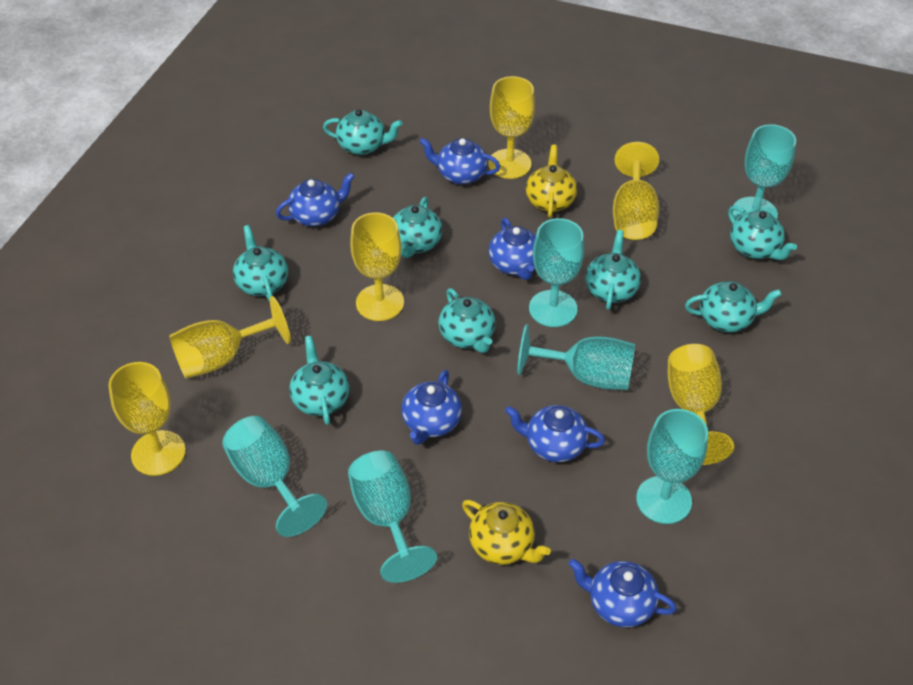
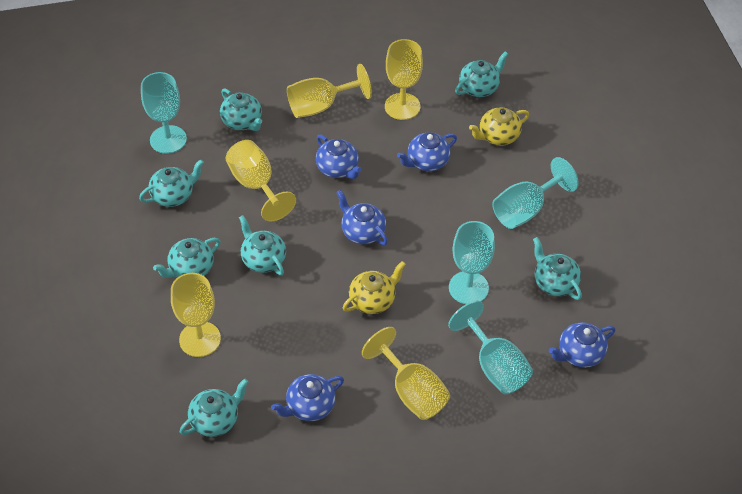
blue teapot: 6 -> 5
turquoise goblet: 6 -> 4
turquoise teapot: 8 -> 7
yellow goblet: 6 -> 5

